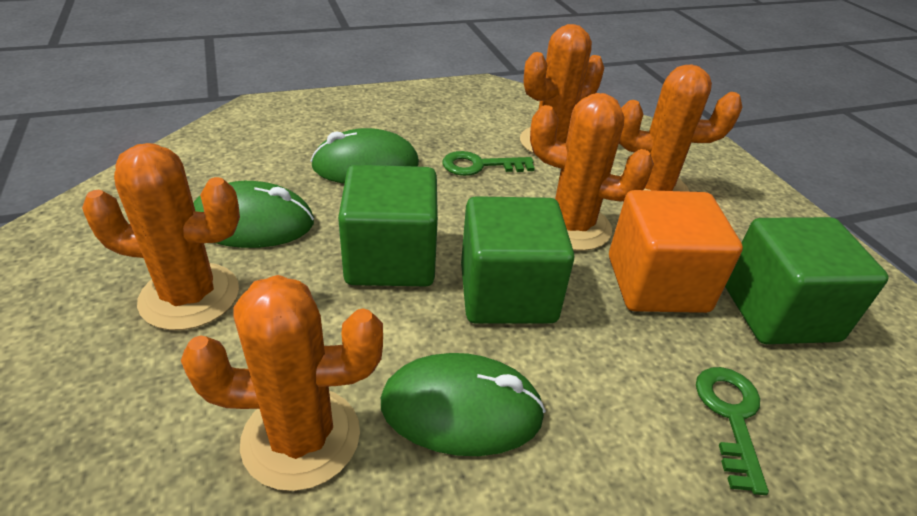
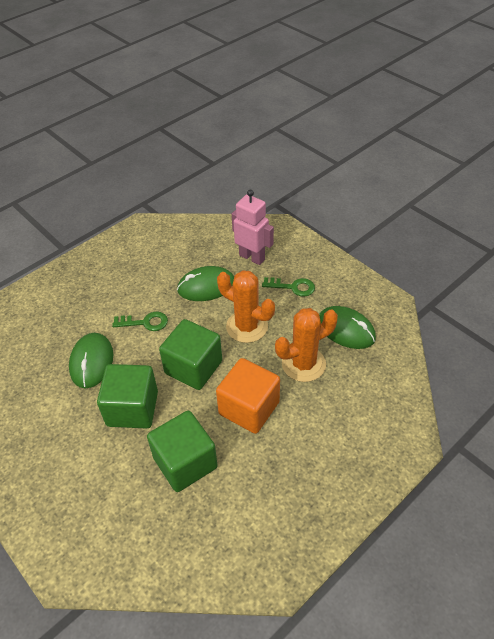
orange cactus: 5 -> 2
pink robot: 0 -> 1

